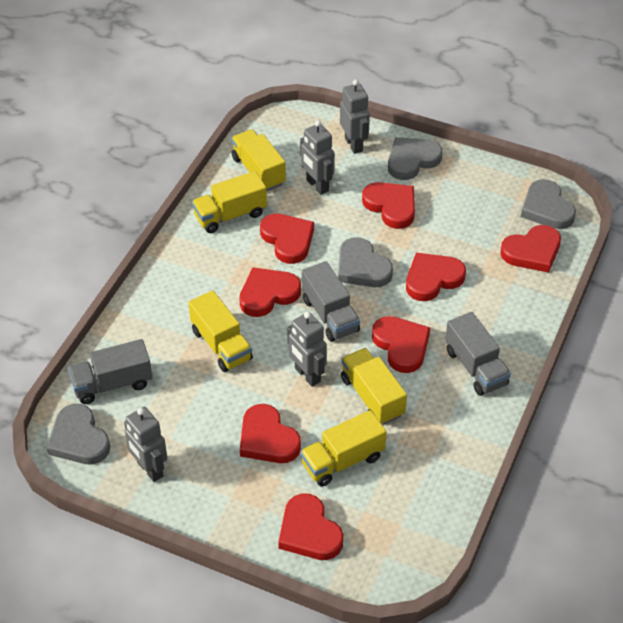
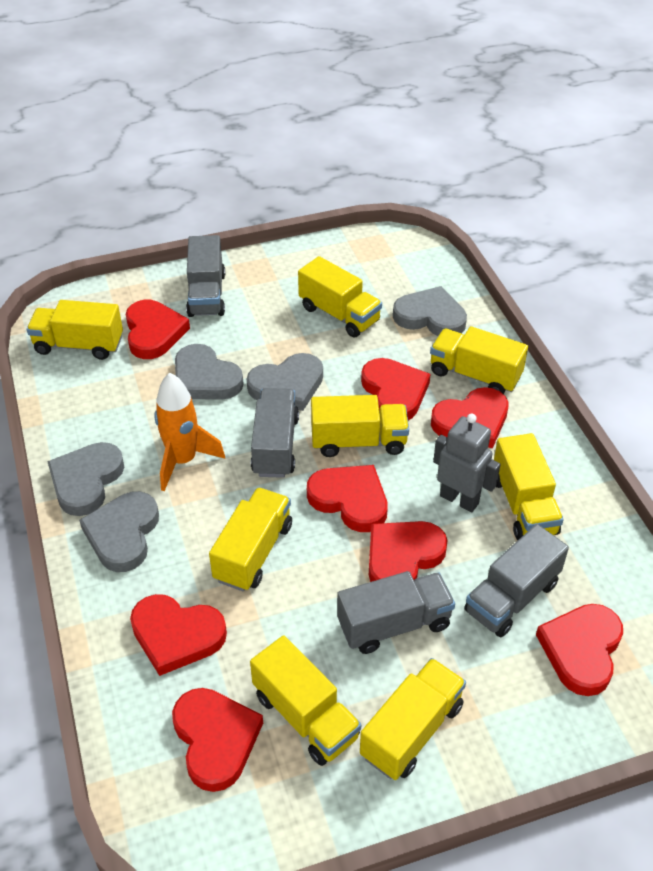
grey heart: 4 -> 5
grey robot: 4 -> 1
grey truck: 3 -> 4
orange rocket: 0 -> 1
yellow truck: 5 -> 8

